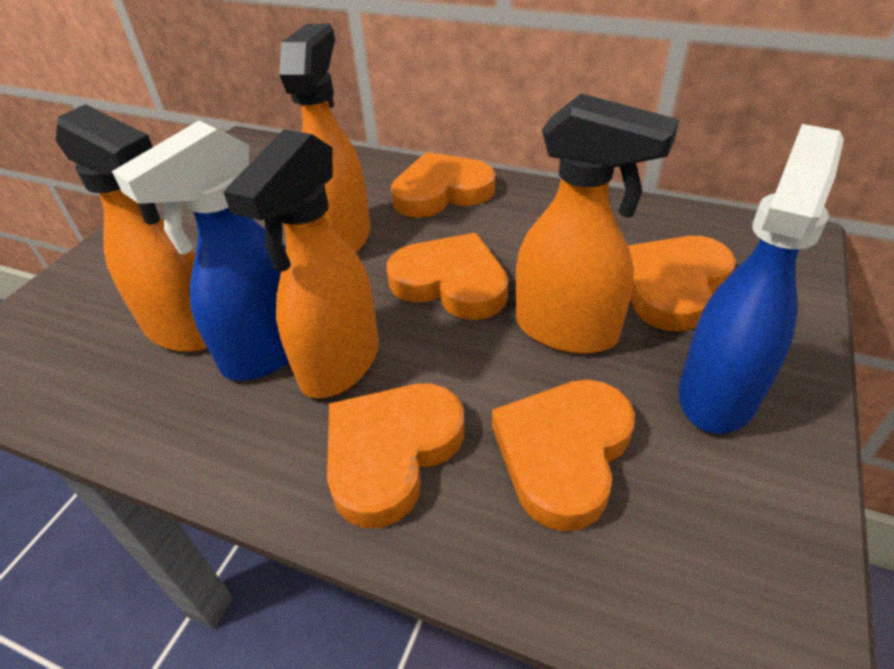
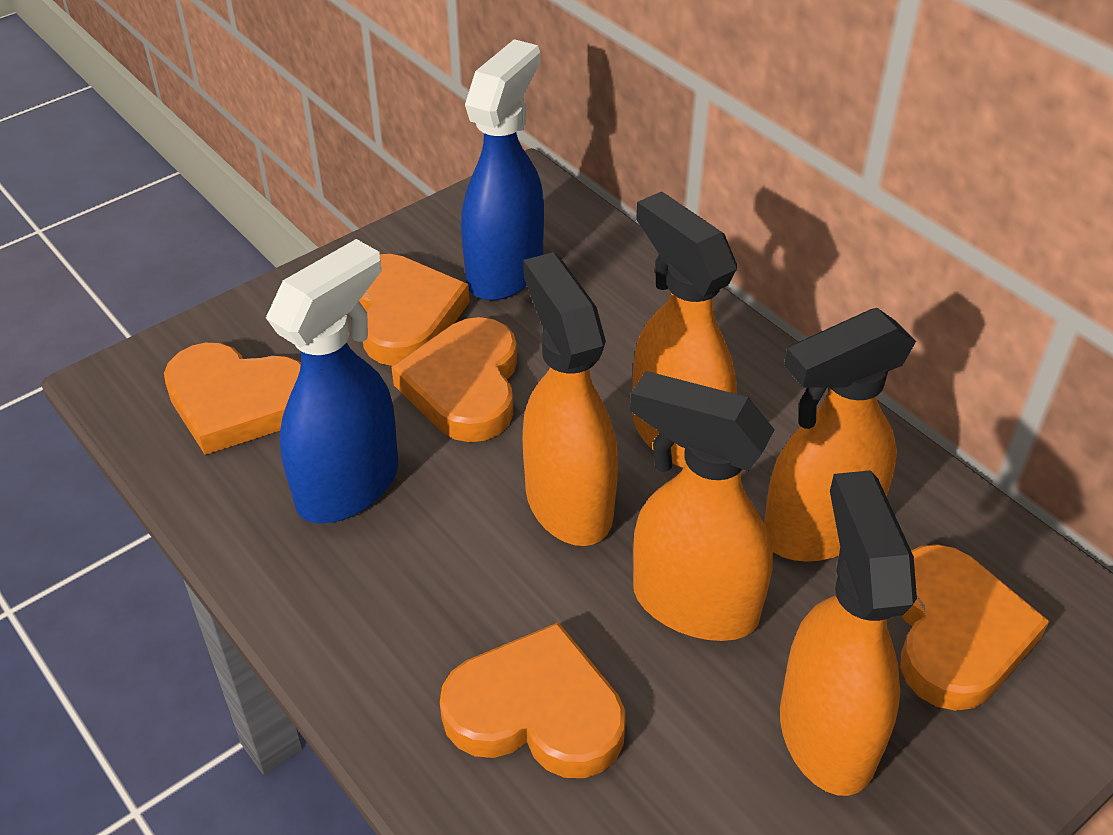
orange spray bottle: 4 -> 5

